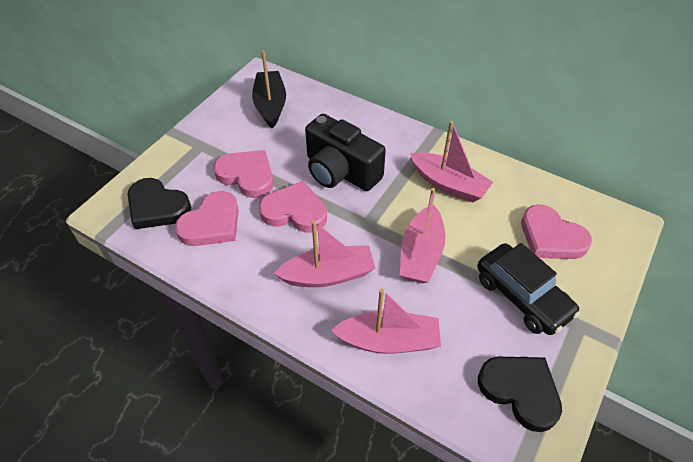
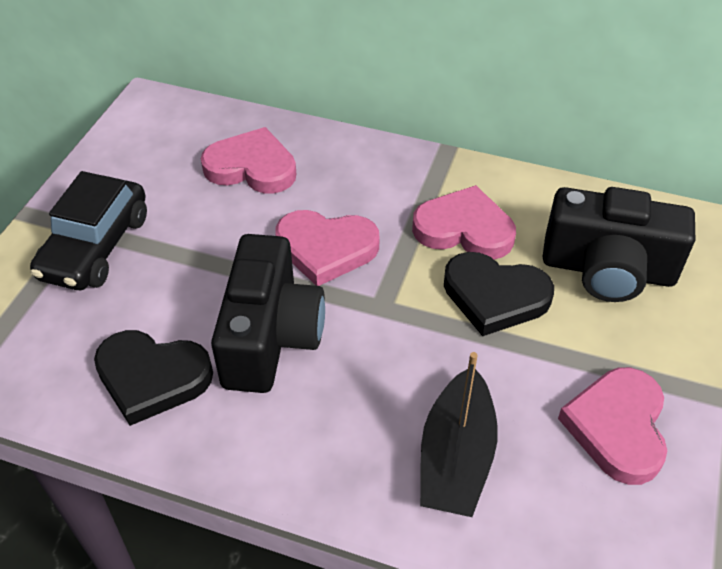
black camera: 1 -> 2
pink boat: 4 -> 0

